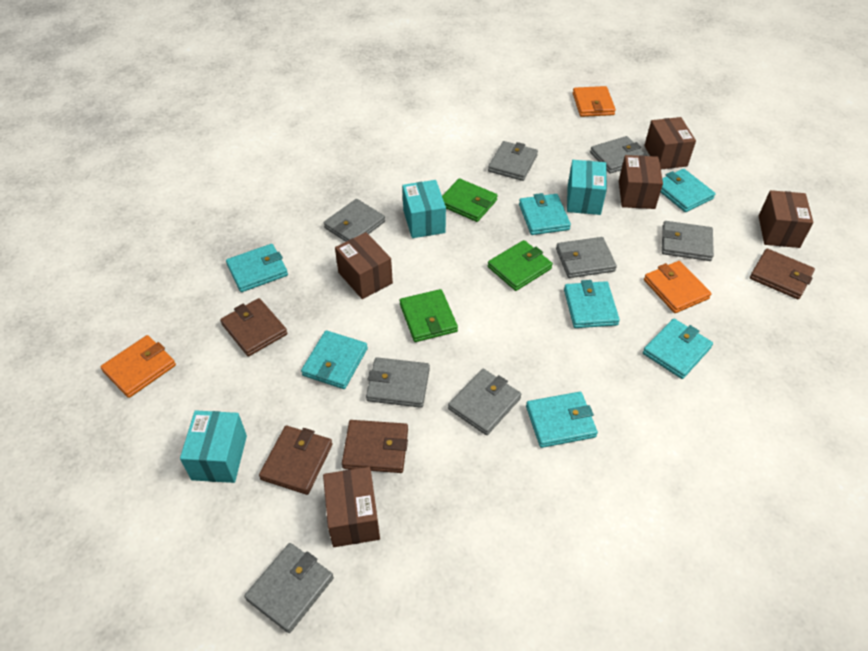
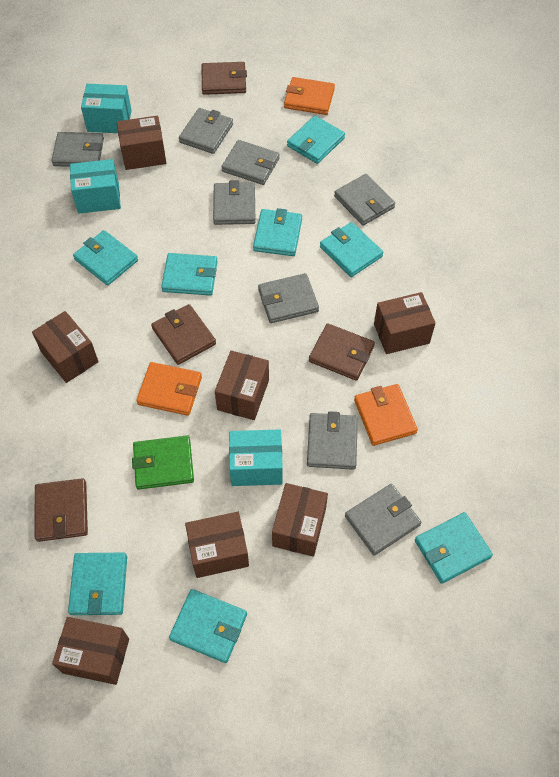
brown box: 5 -> 7
green wallet: 3 -> 1
turquoise wallet: 7 -> 8

